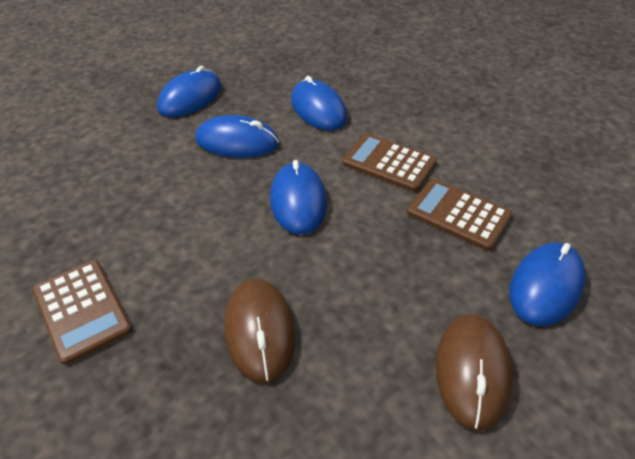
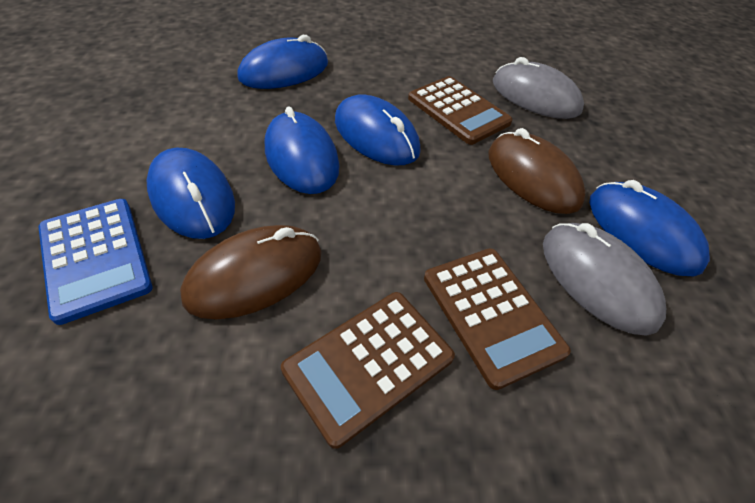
blue calculator: 0 -> 1
grey mouse: 0 -> 2

